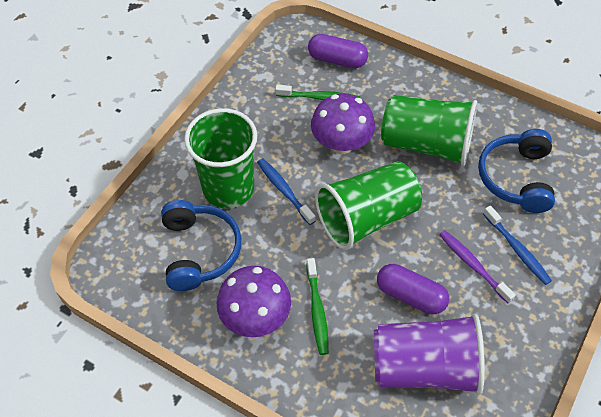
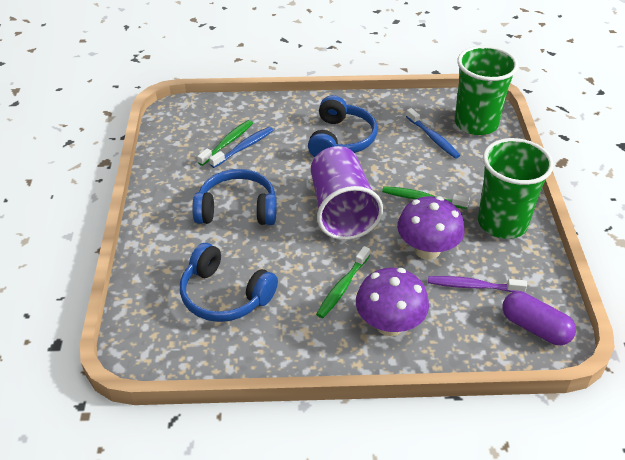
blue headphones: 2 -> 3
green cup: 3 -> 2
green toothbrush: 2 -> 3
purple capsule: 2 -> 1

